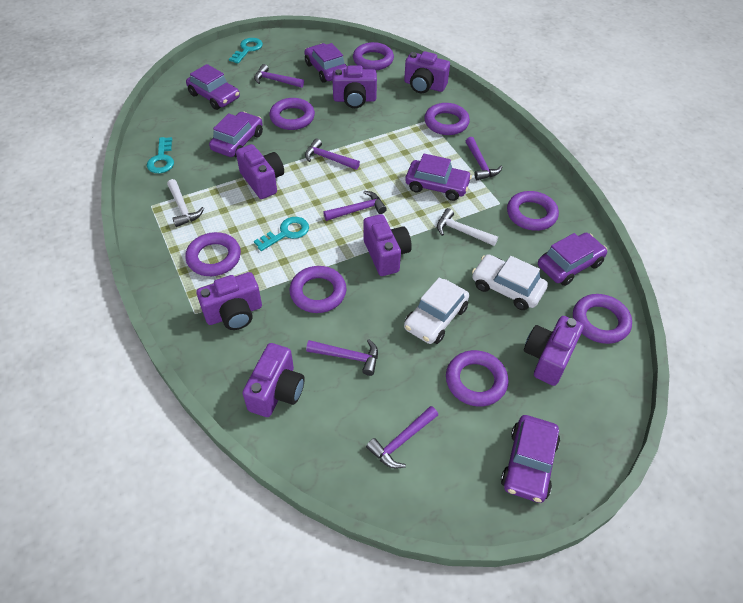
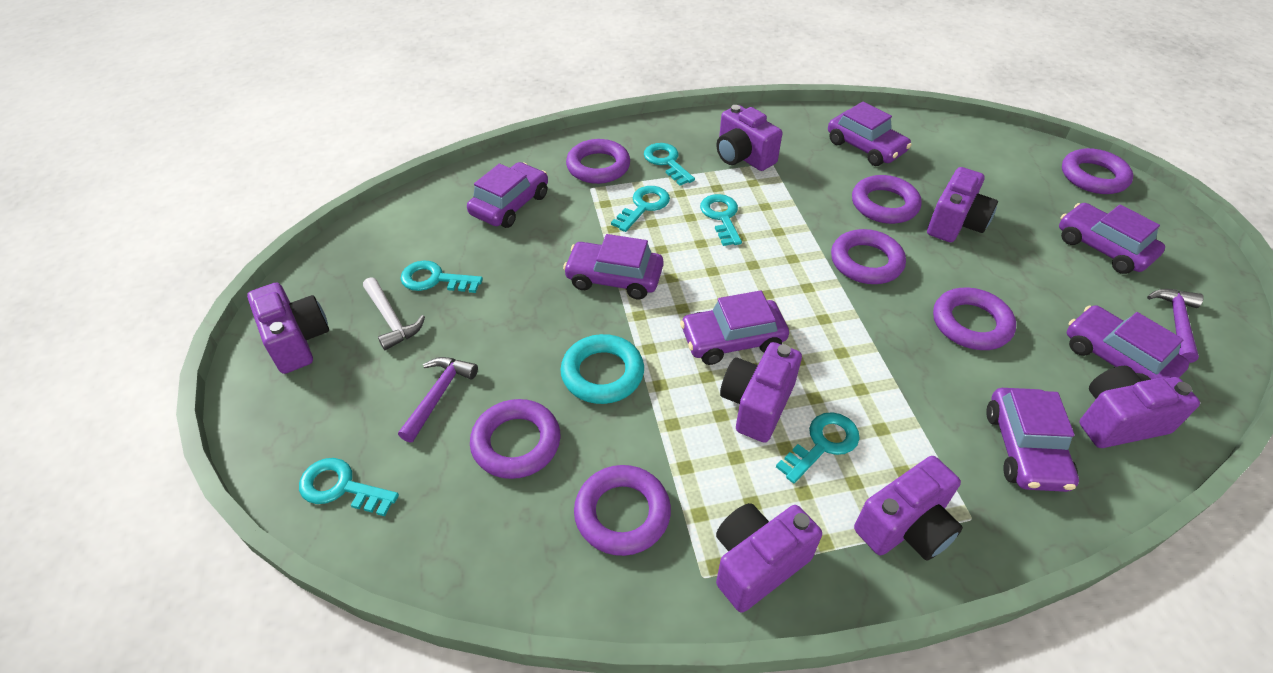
purple car: 6 -> 7
purple hammer: 6 -> 2
purple ring: 8 -> 7
turquoise key: 3 -> 6
turquoise ring: 0 -> 1
white car: 2 -> 0
white hammer: 2 -> 1

